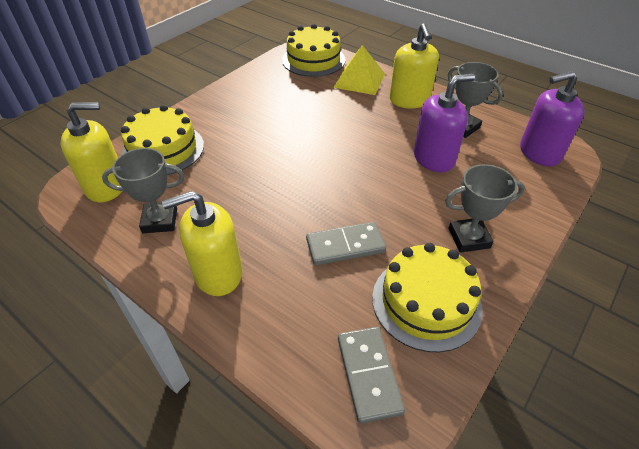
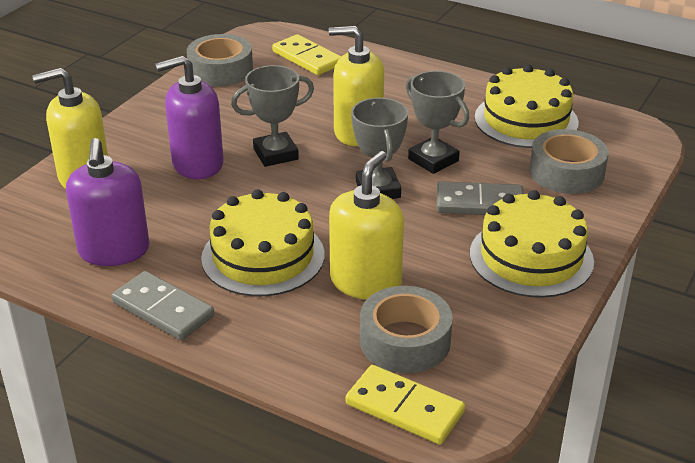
grey tape: 0 -> 3
yellow domino: 0 -> 2
yellow pyramid: 1 -> 0

